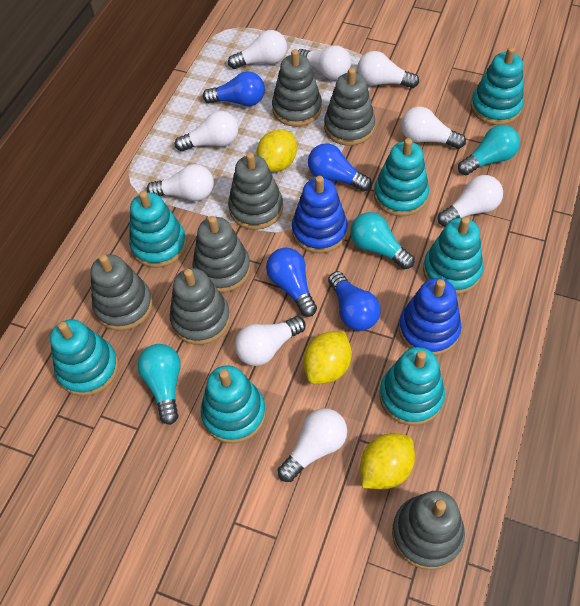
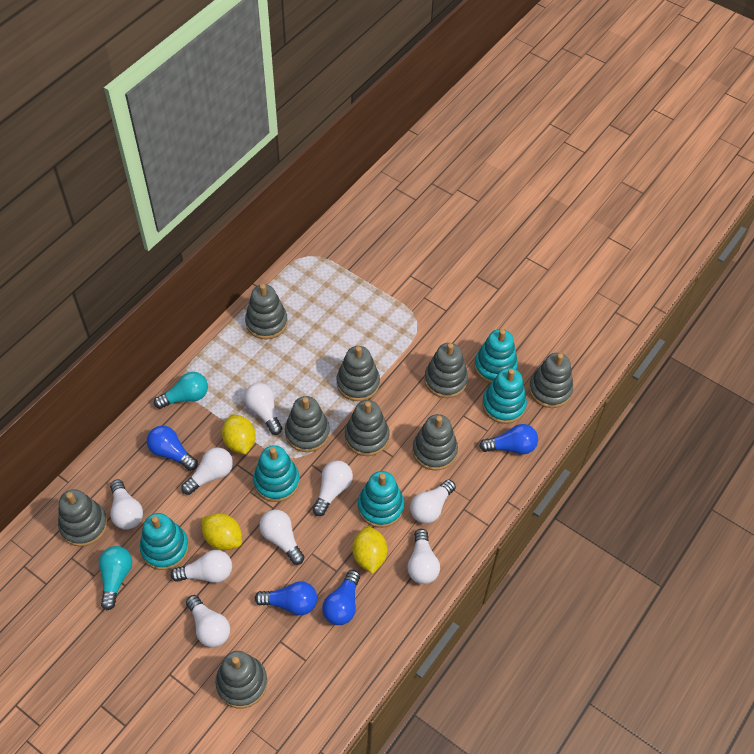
blue stacking toy: 2 -> 0
grey stacking toy: 7 -> 9
turquoise light bulb: 3 -> 2
turquoise stacking toy: 7 -> 5

